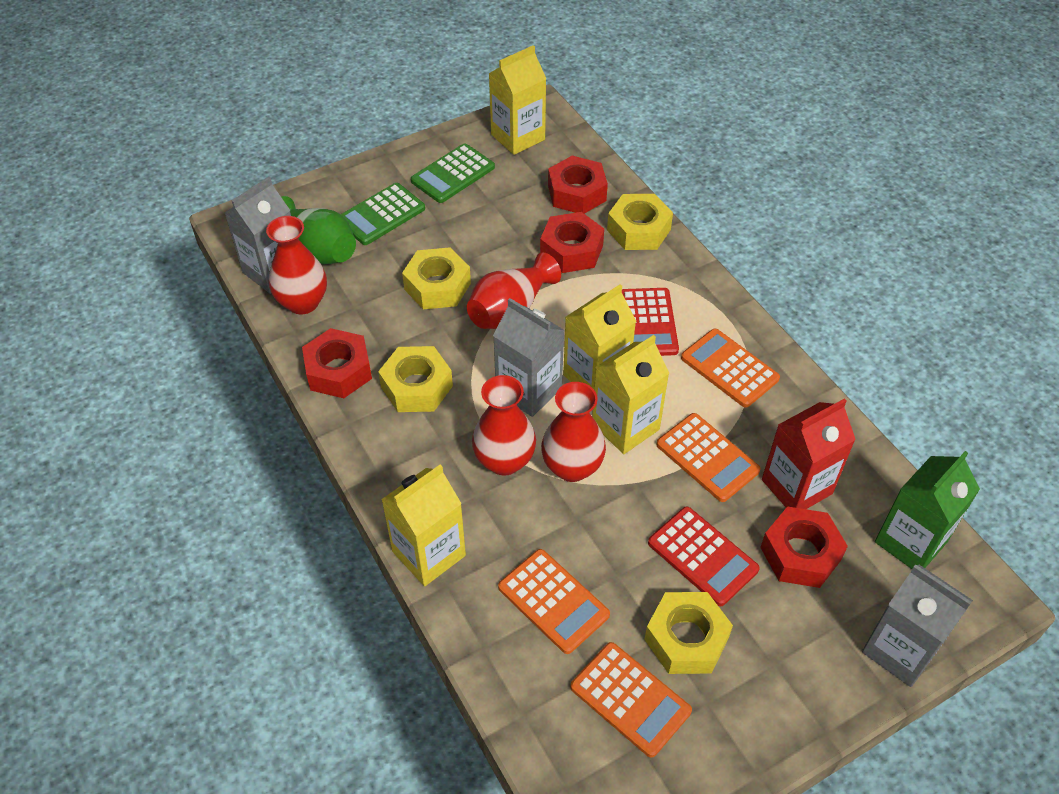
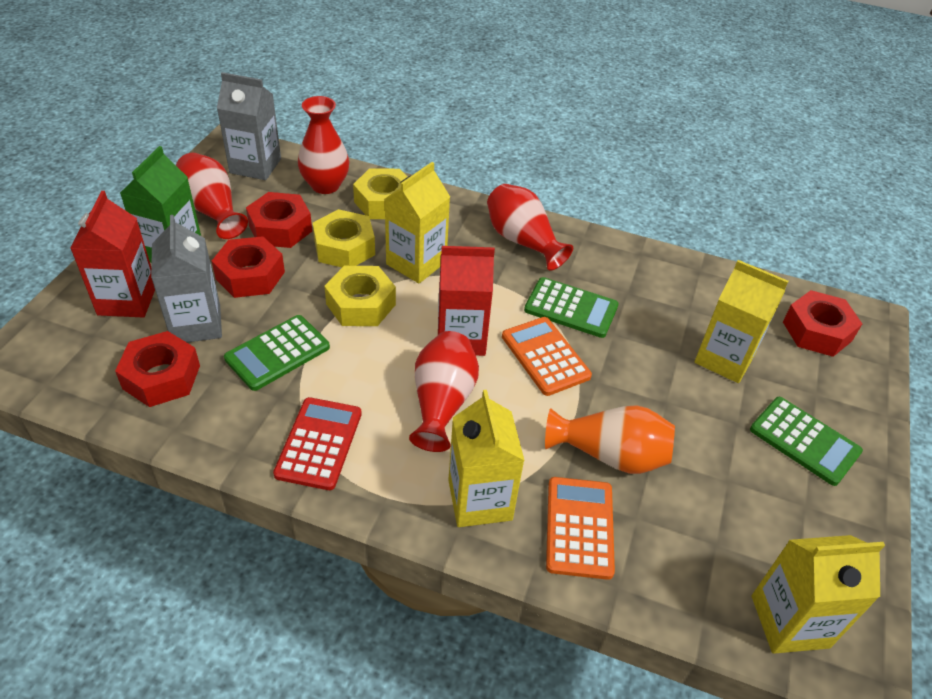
green calculator: 2 -> 3
green vase: 1 -> 0
grey carton: 3 -> 2
orange calculator: 4 -> 2
orange vase: 0 -> 1
red calculator: 2 -> 1
red carton: 1 -> 2
yellow nut: 4 -> 3

